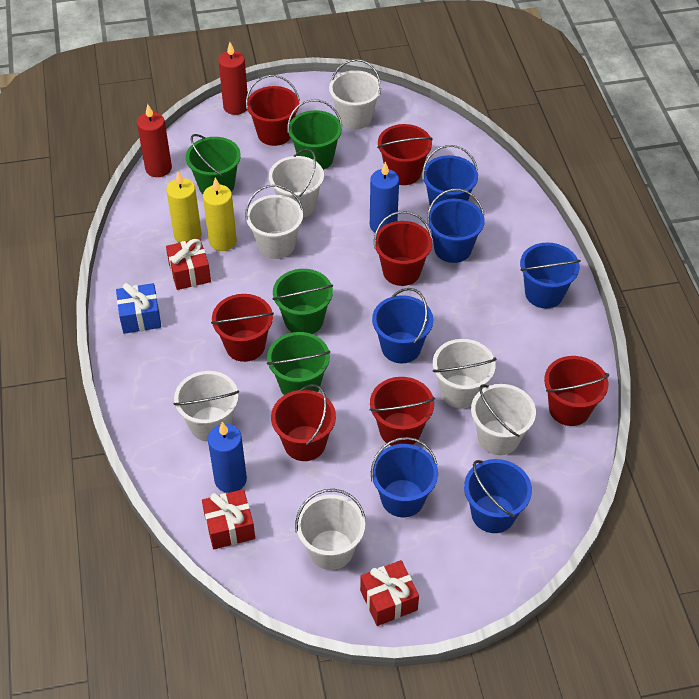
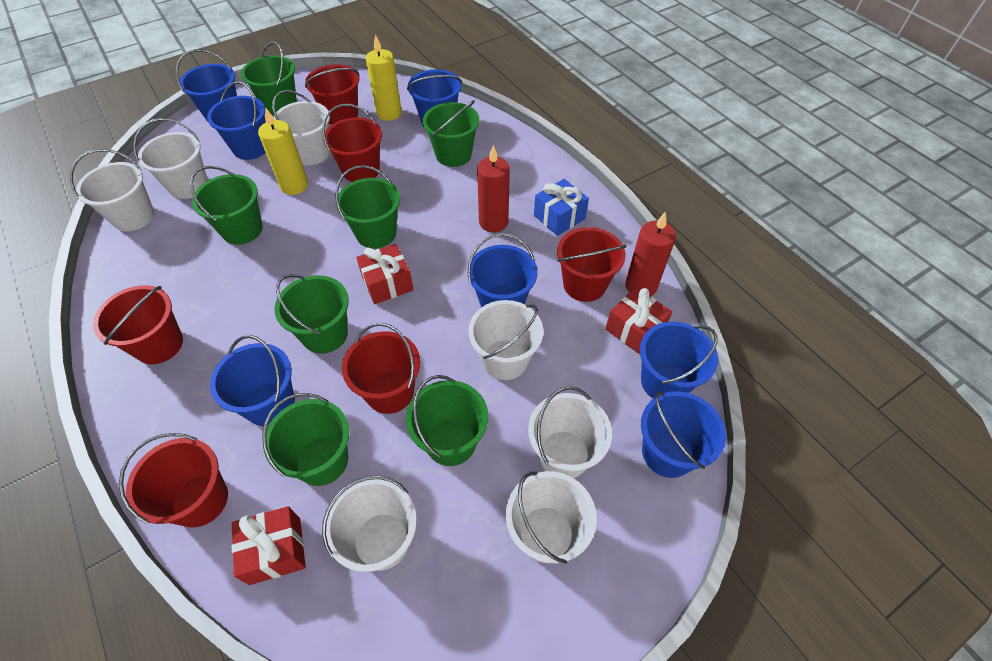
blue bucket: 6 -> 7
blue candle: 2 -> 0
green bucket: 4 -> 7
red bucket: 7 -> 6

